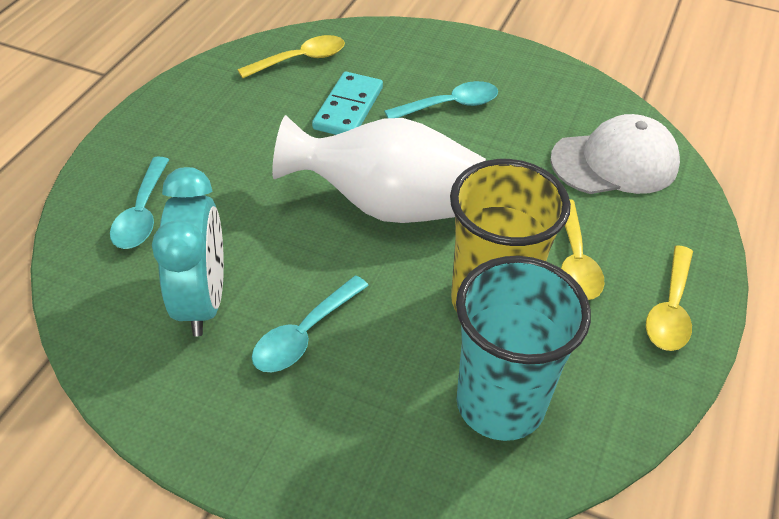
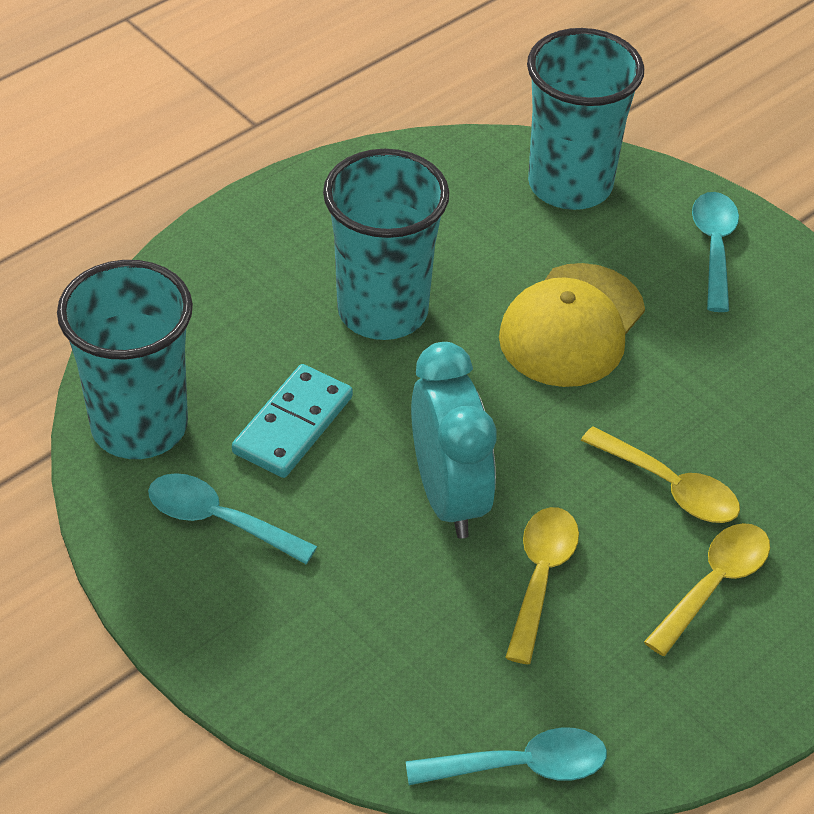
turquoise cup: 1 -> 3
white cap: 1 -> 0
white vase: 1 -> 0
yellow cap: 0 -> 1
yellow cup: 1 -> 0

